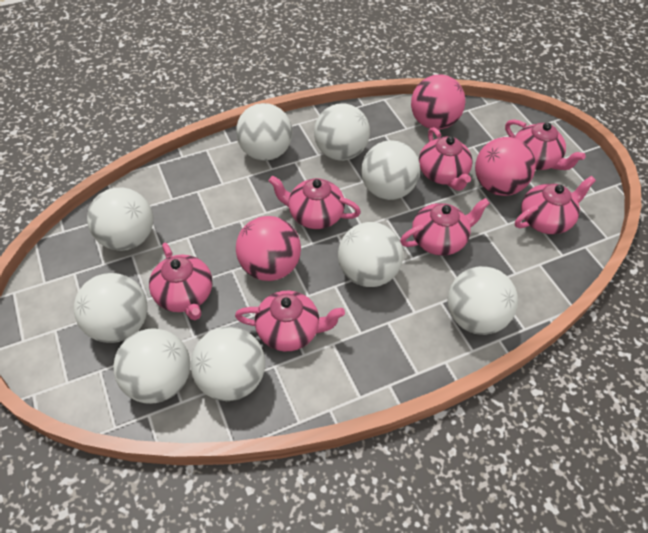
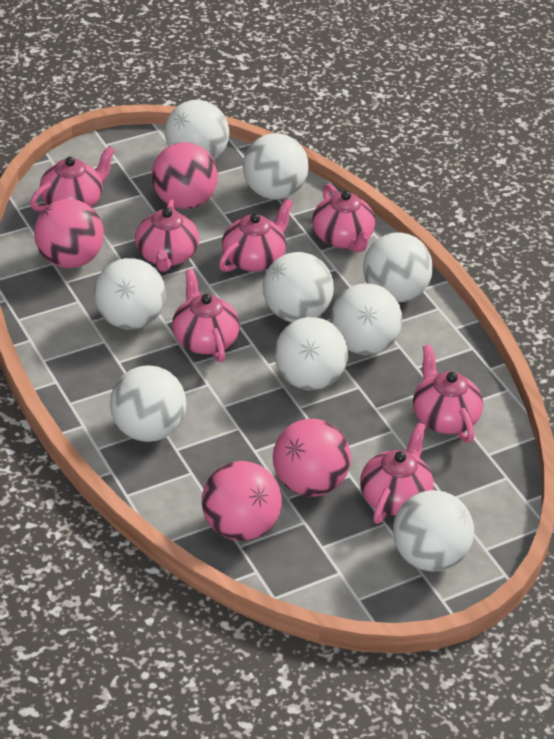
pink ball: 3 -> 4

